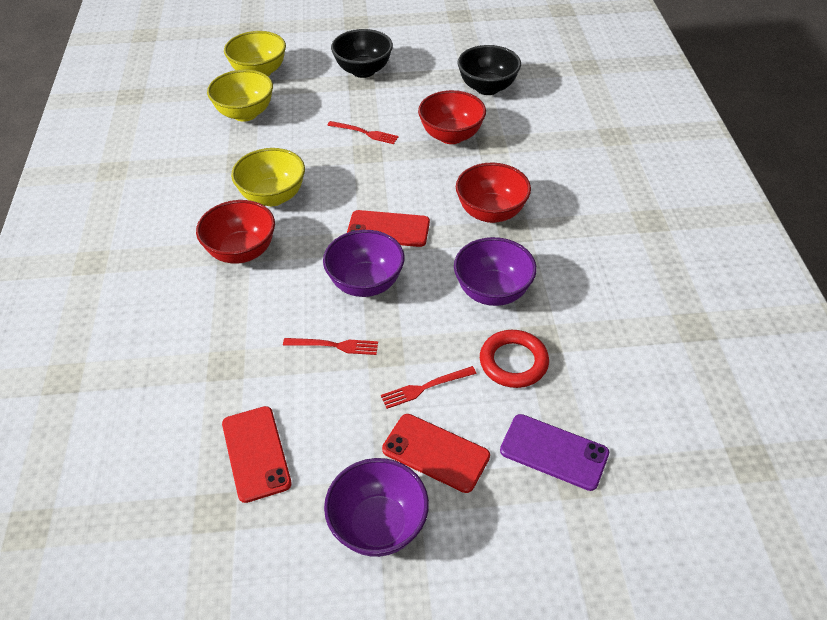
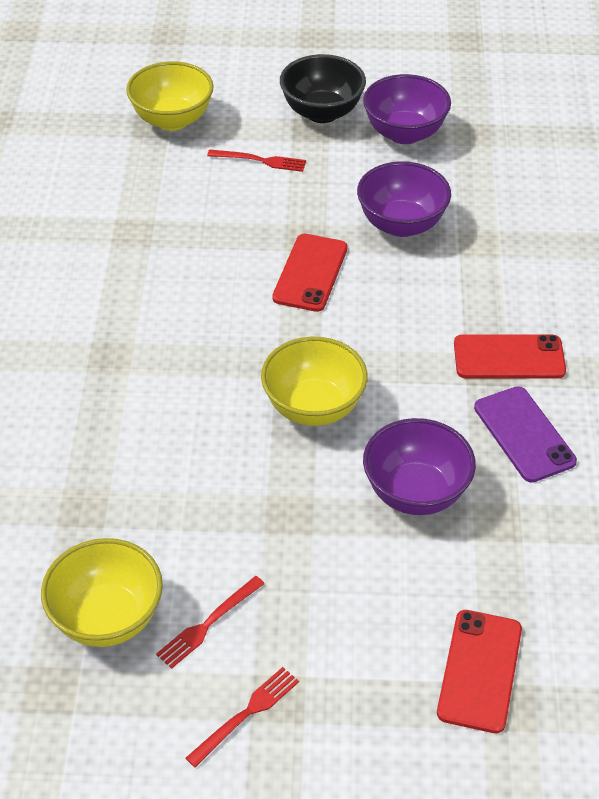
black bowl: 2 -> 1
red bowl: 3 -> 0
red ring: 1 -> 0

